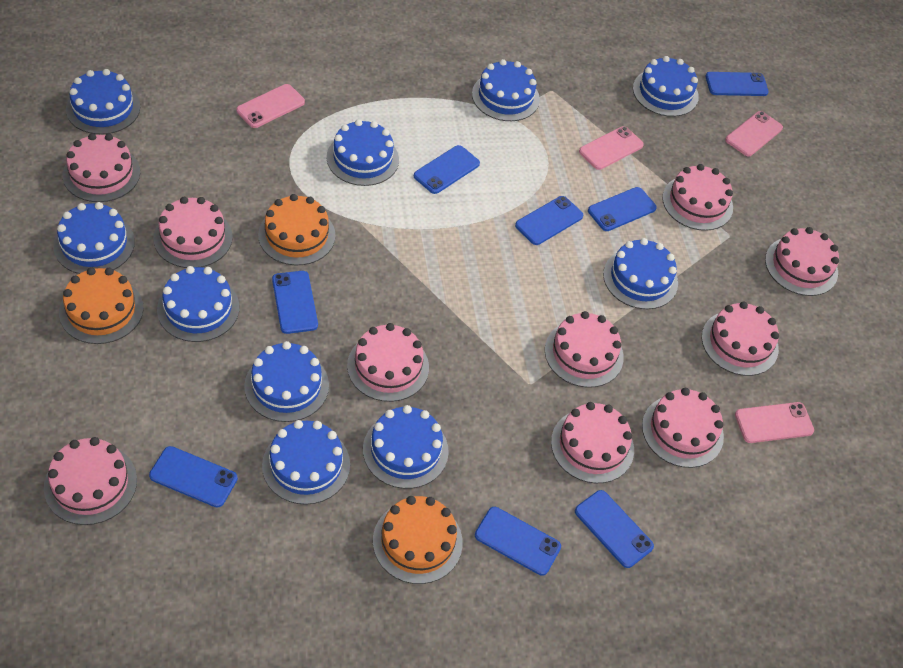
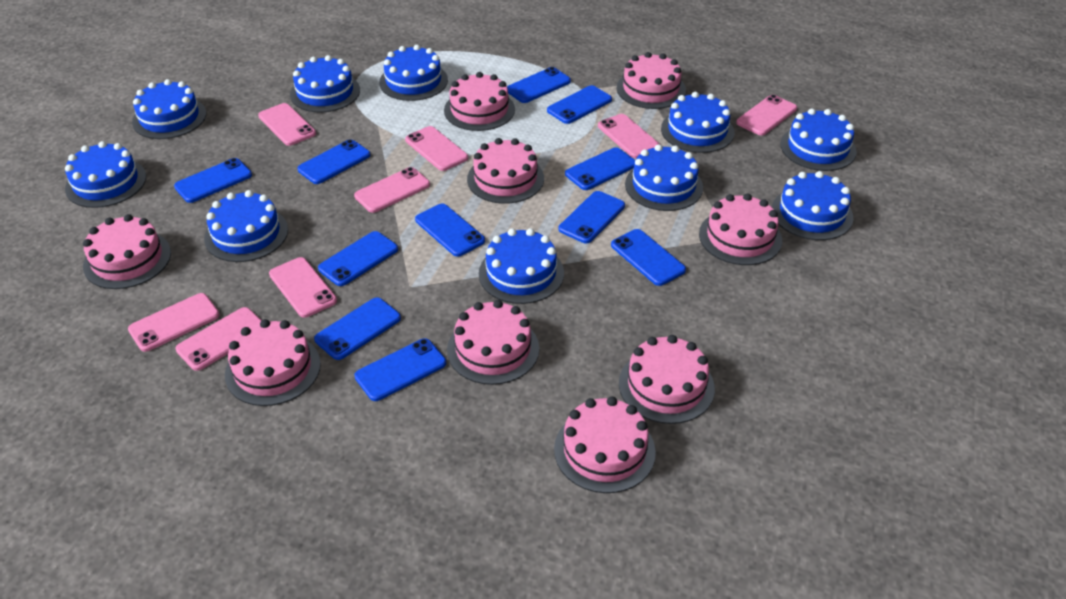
blue phone: 8 -> 11
orange cake: 3 -> 0
pink cake: 10 -> 9
pink phone: 4 -> 8

